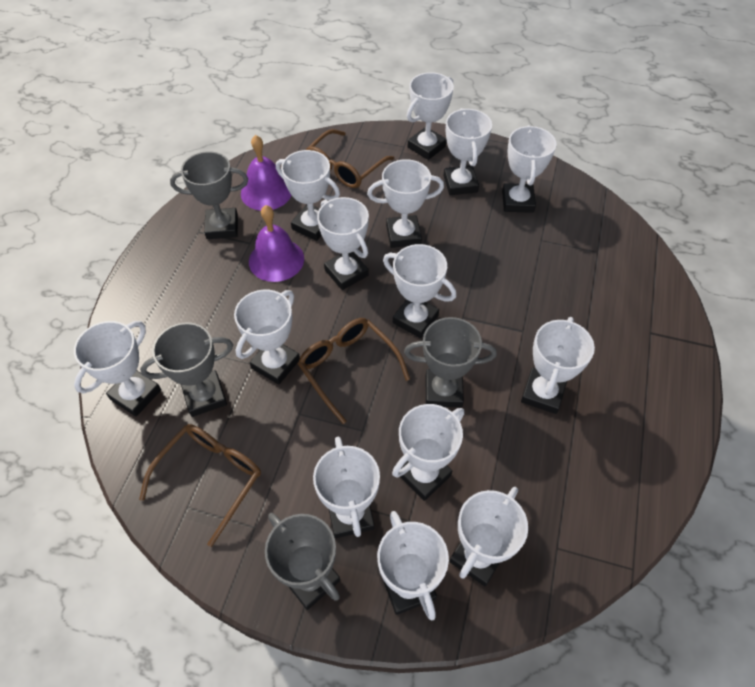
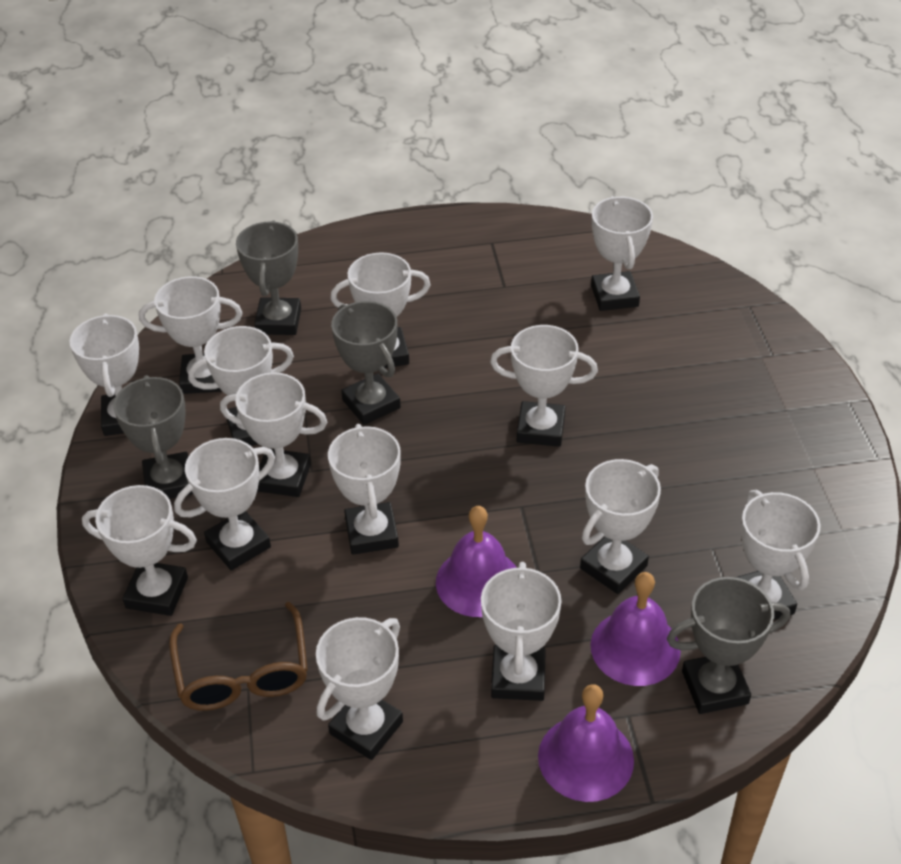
brown glasses: 3 -> 1
purple bell: 2 -> 3

